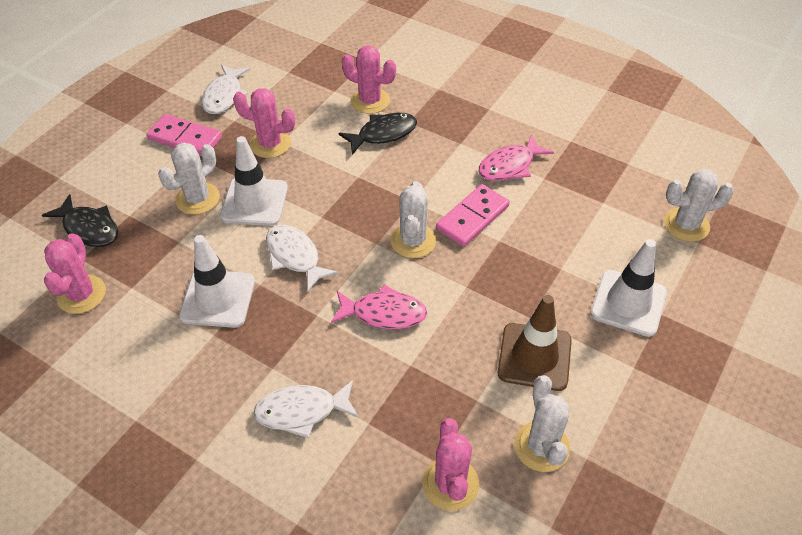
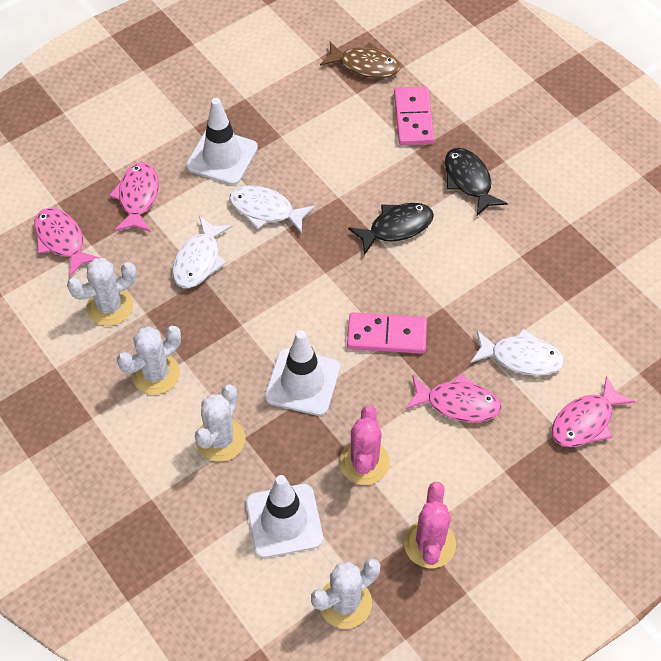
brown fish: 0 -> 1
brown traffic cone: 1 -> 0
pink cactus: 4 -> 2
pink fish: 2 -> 4

